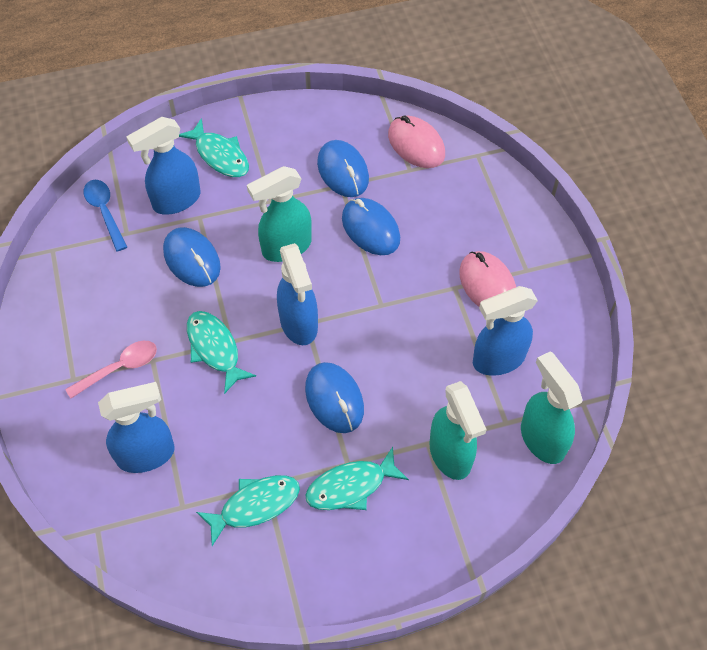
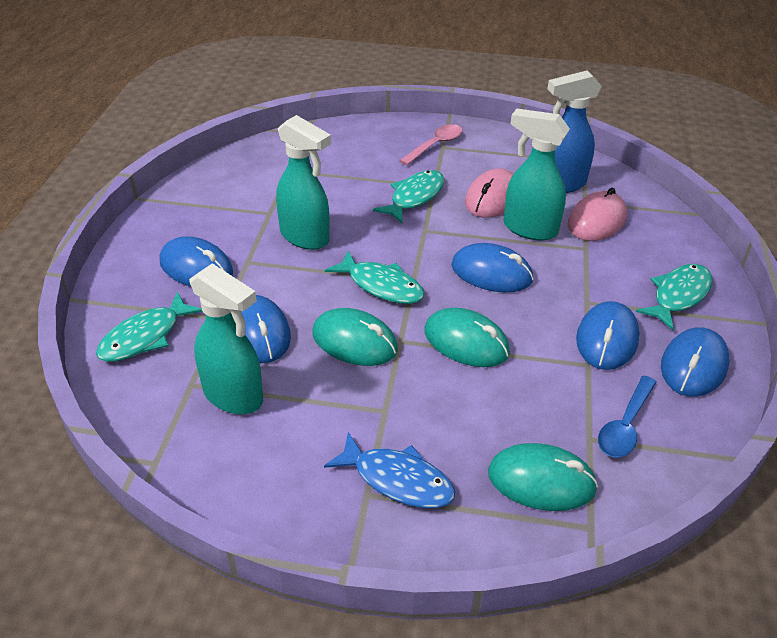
blue fish: 0 -> 1
blue mouse: 4 -> 5
blue spray bottle: 4 -> 1
turquoise mouse: 0 -> 3

